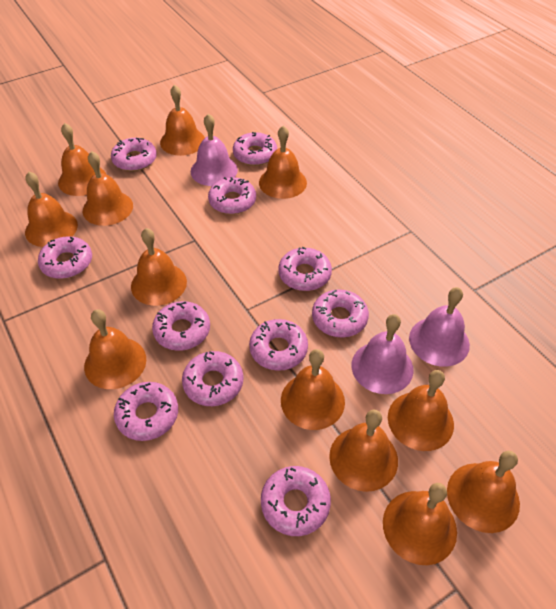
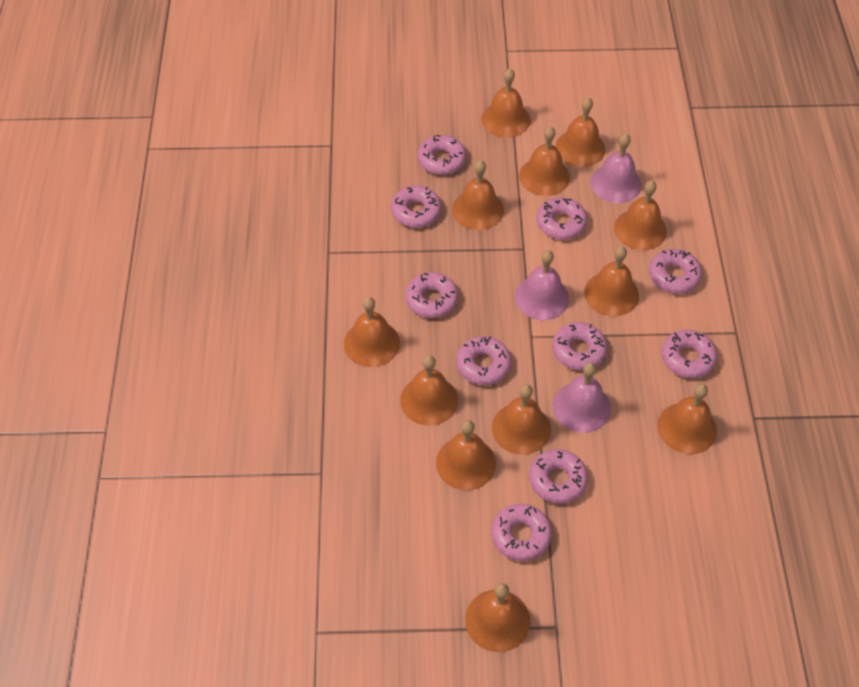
pink donut: 11 -> 10

